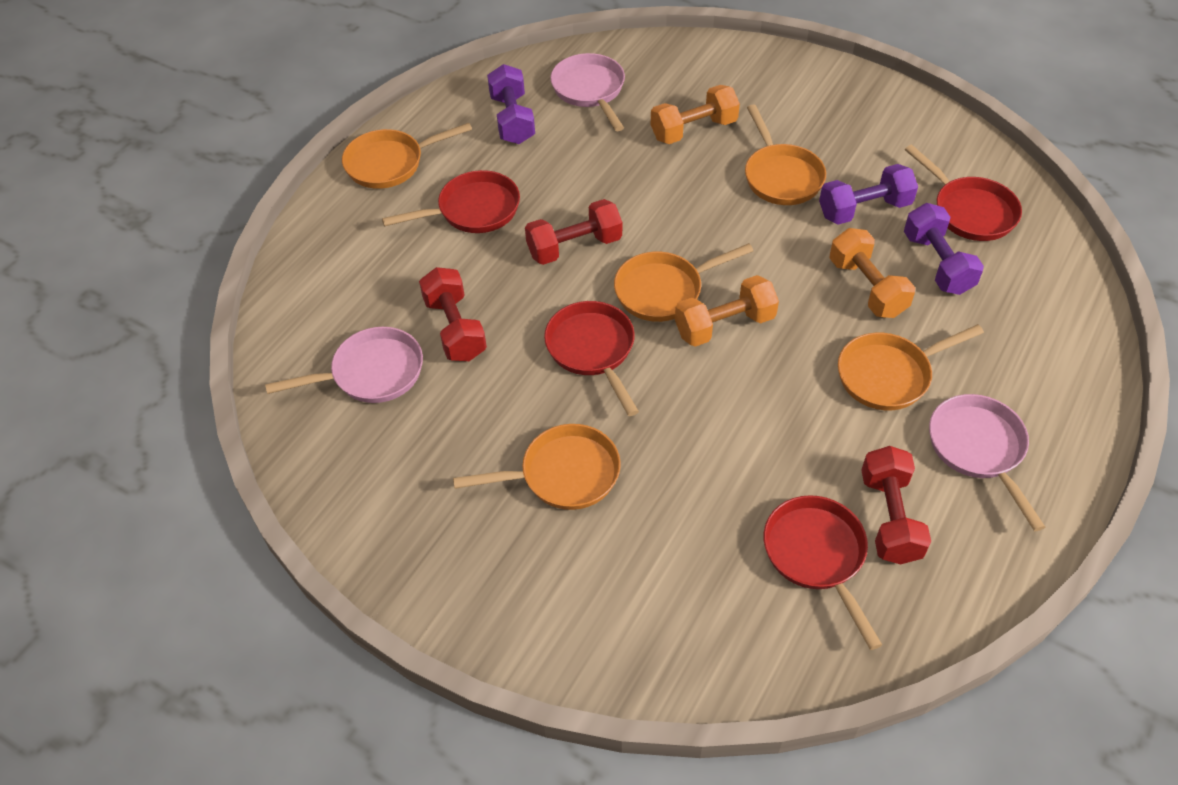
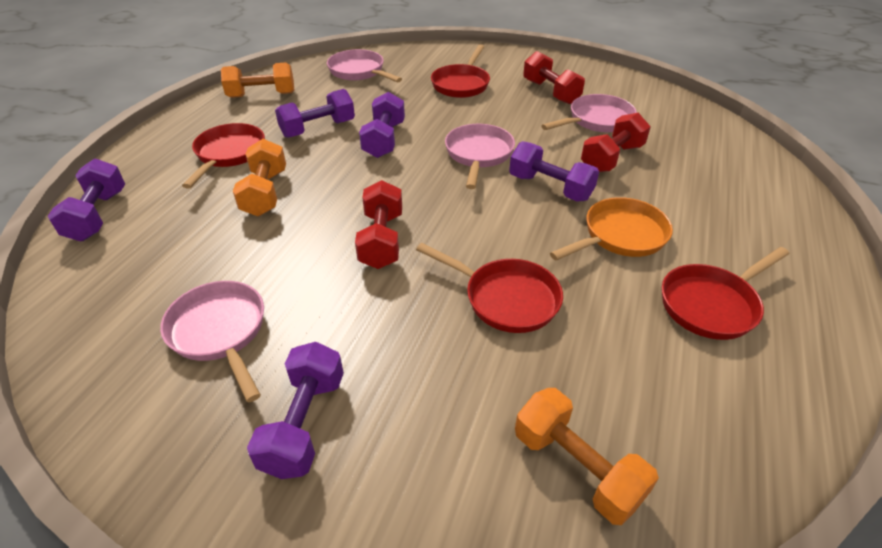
orange pan: 5 -> 1
pink pan: 3 -> 4
purple dumbbell: 3 -> 5

